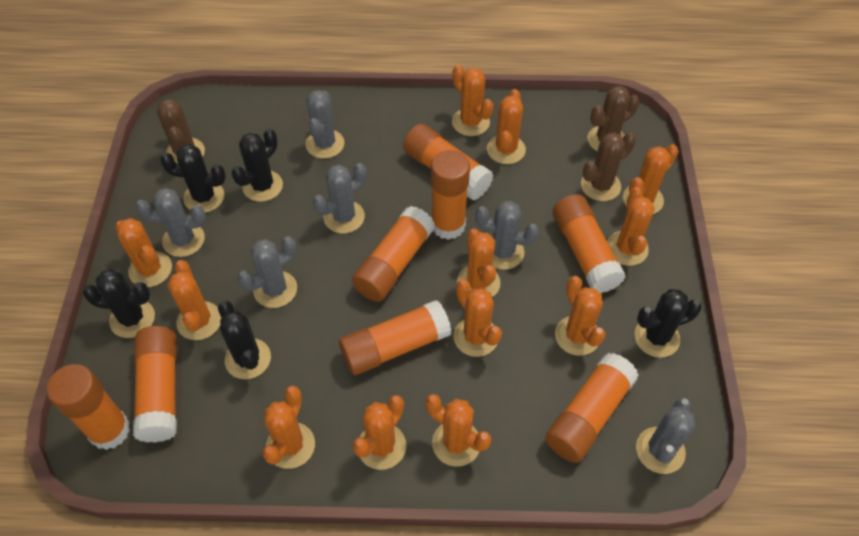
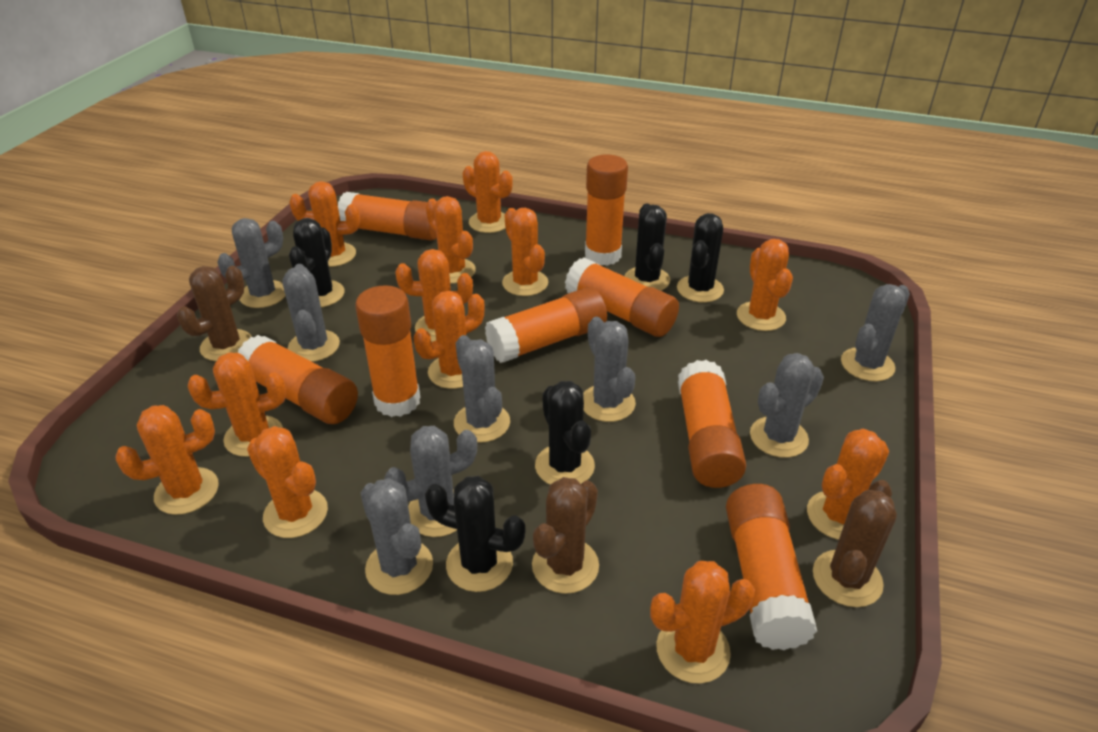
grey cactus: 6 -> 8

